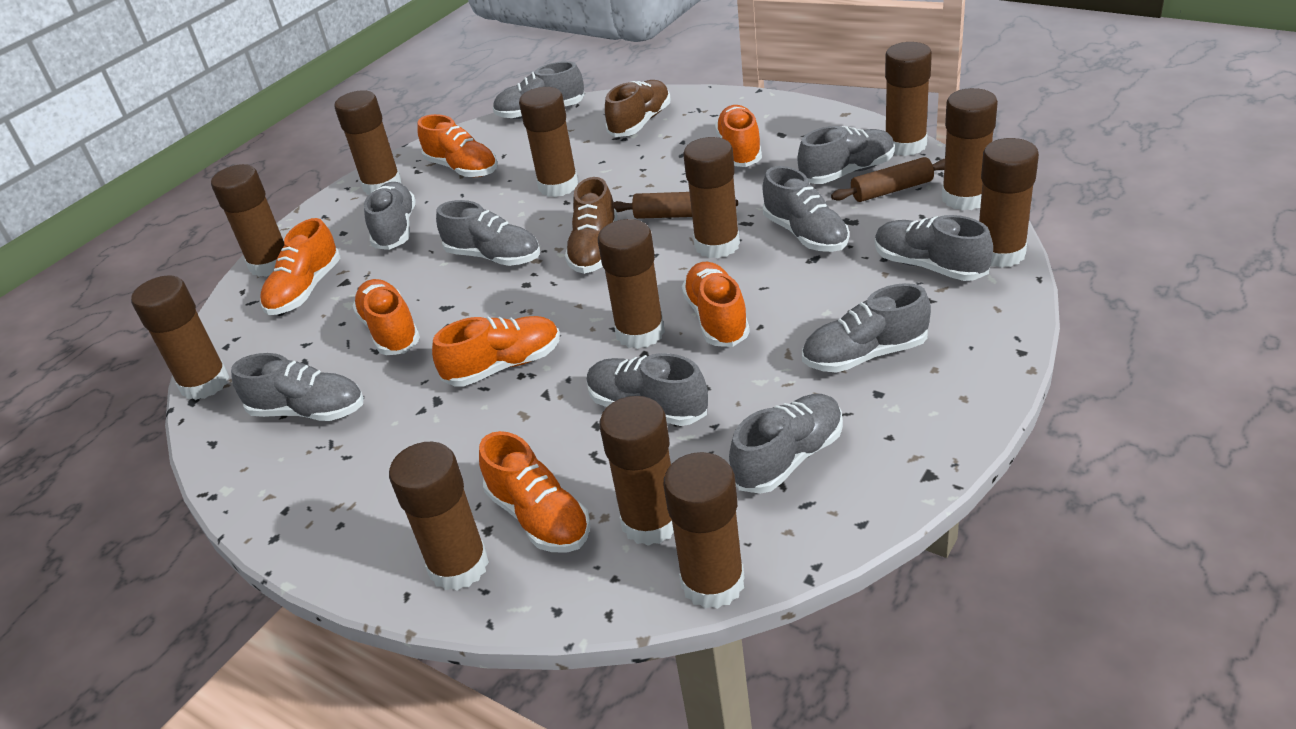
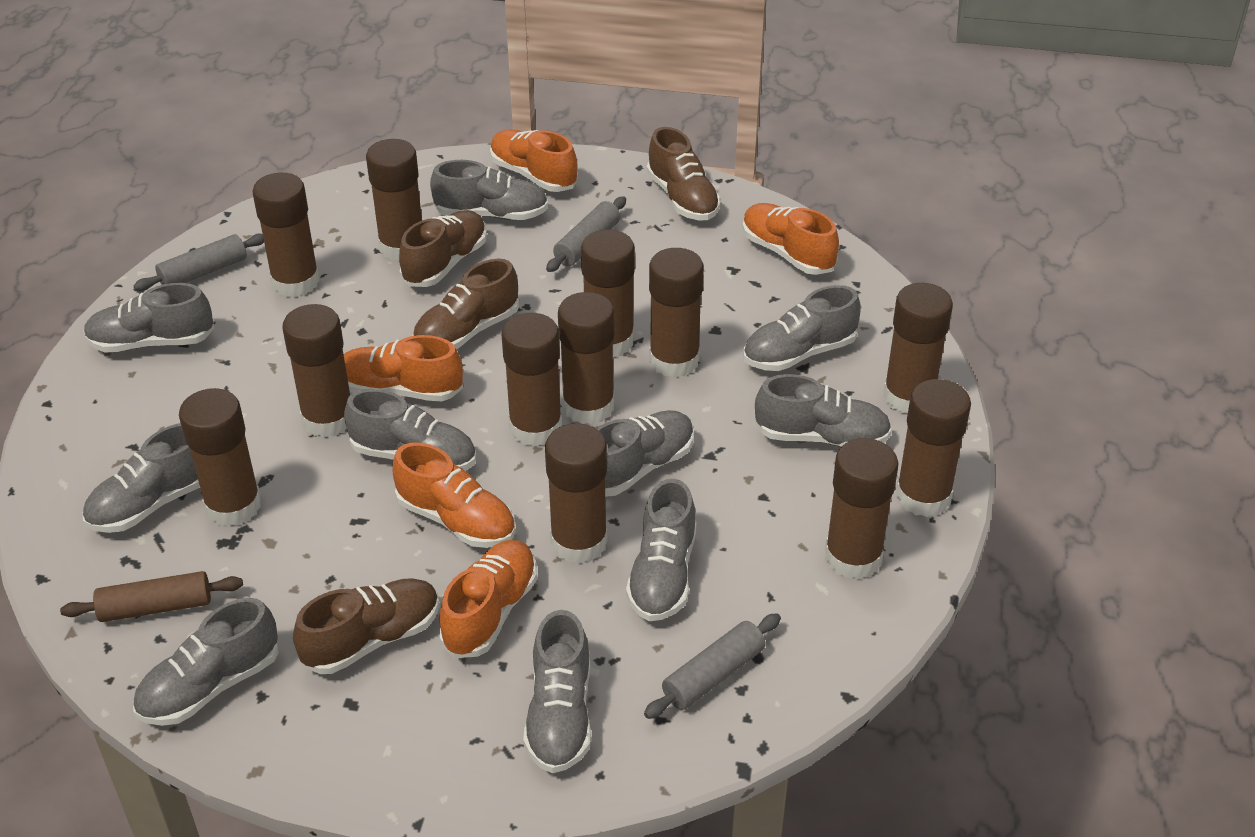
brown rolling pin: 2 -> 1
brown shoe: 2 -> 4
grey rolling pin: 0 -> 3
orange shoe: 7 -> 5

